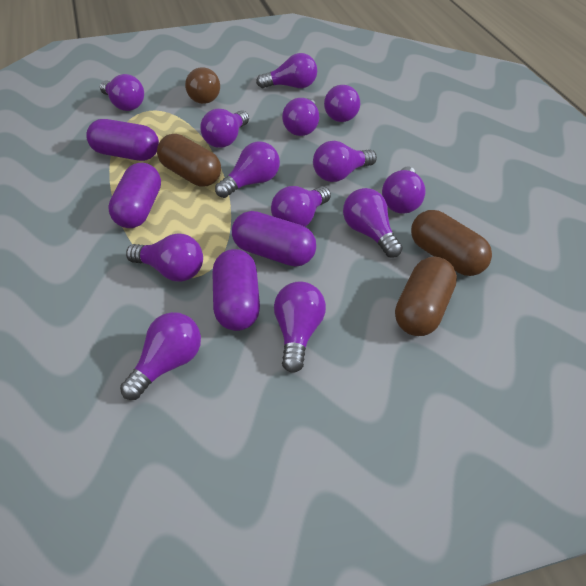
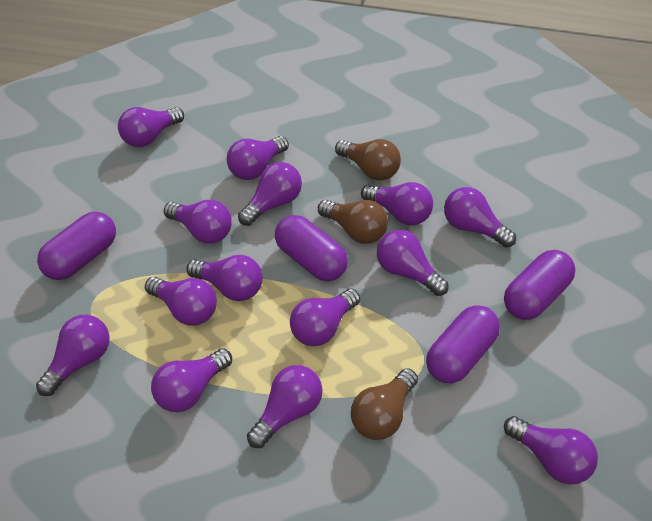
brown capsule: 3 -> 0
brown light bulb: 1 -> 3
purple light bulb: 13 -> 14

